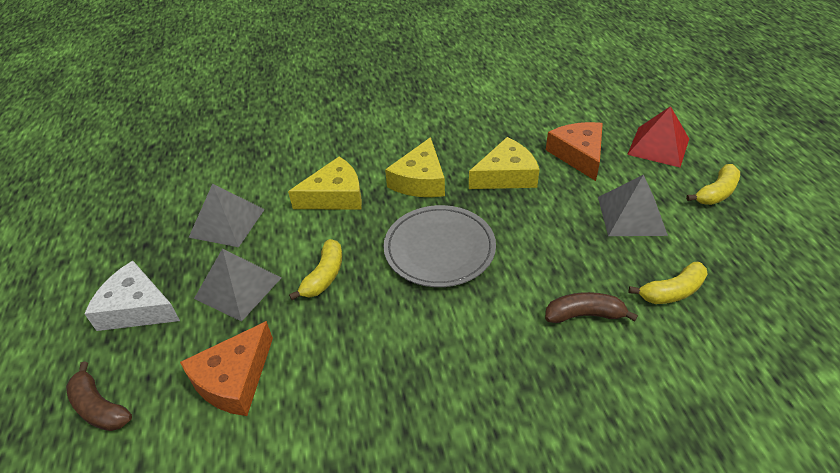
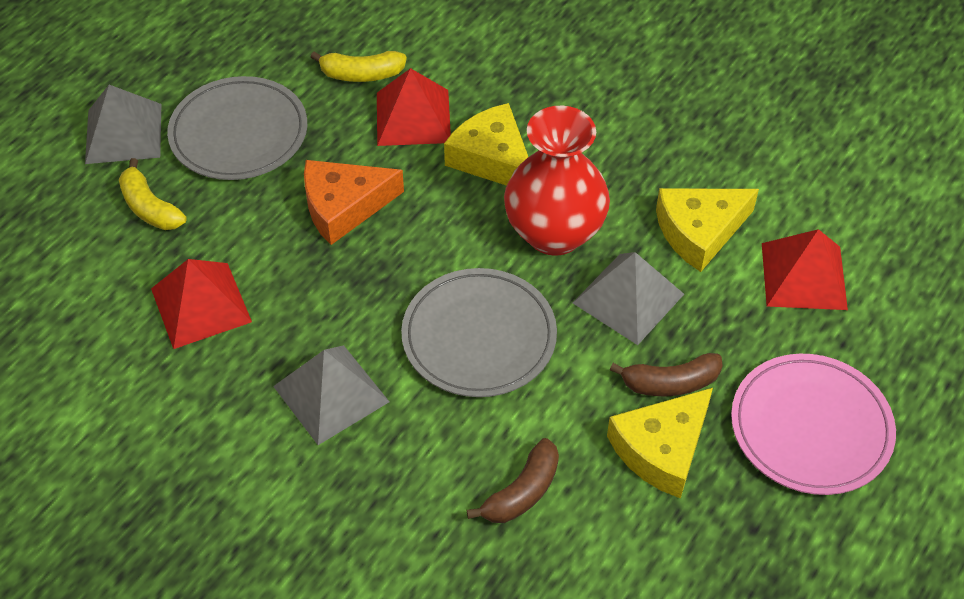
grey plate: 1 -> 2
orange cheese: 2 -> 1
pink plate: 0 -> 1
red pyramid: 1 -> 3
red vase: 0 -> 1
white cheese: 1 -> 0
yellow banana: 3 -> 2

